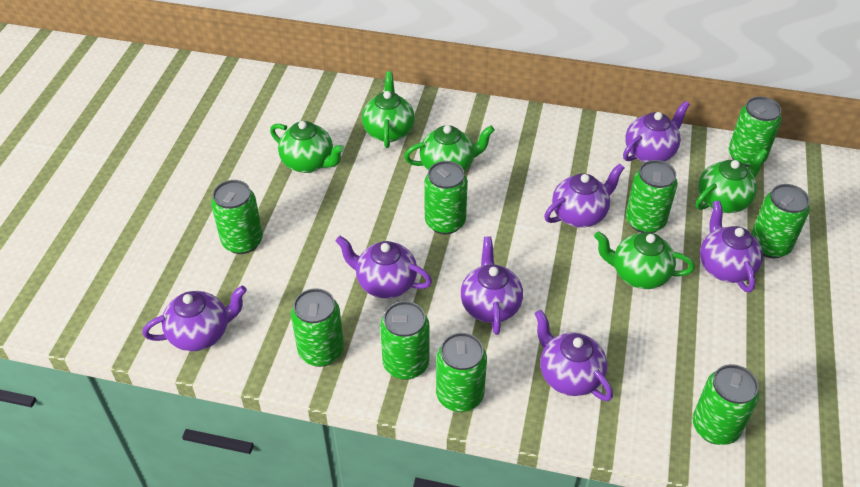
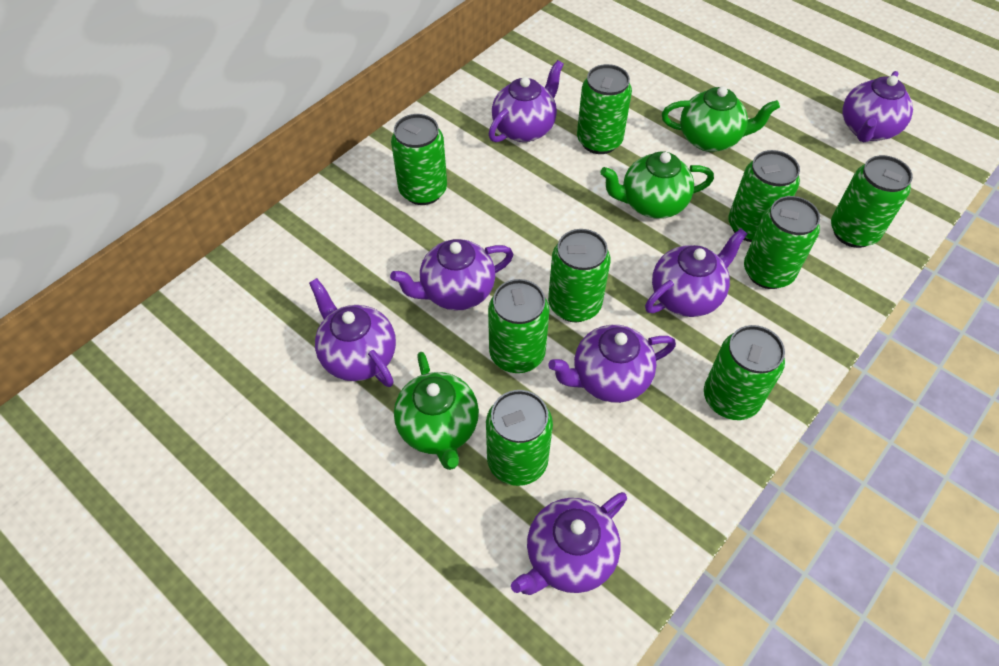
green teapot: 5 -> 3

